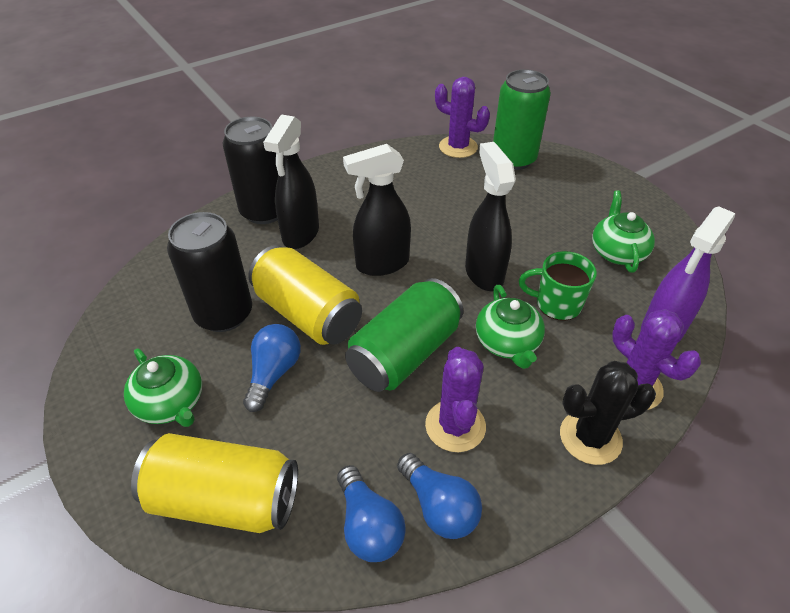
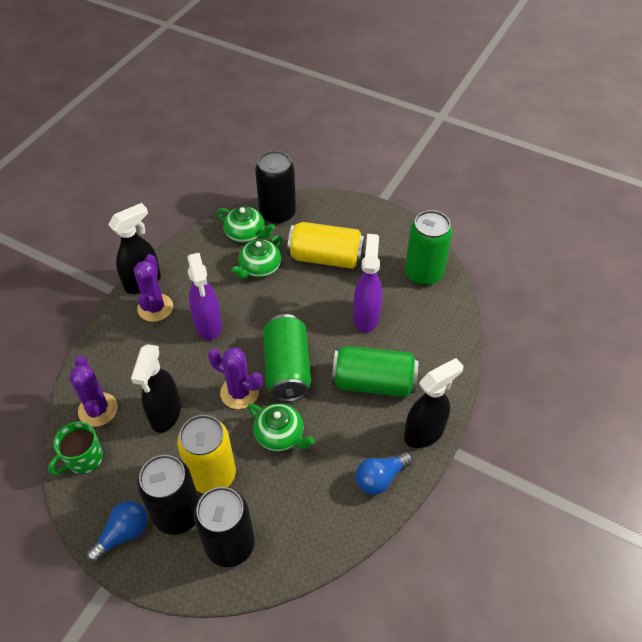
black cactus: 1 -> 0
black can: 2 -> 3
blue light bulb: 3 -> 2
green can: 2 -> 3
purple spray bottle: 1 -> 2

